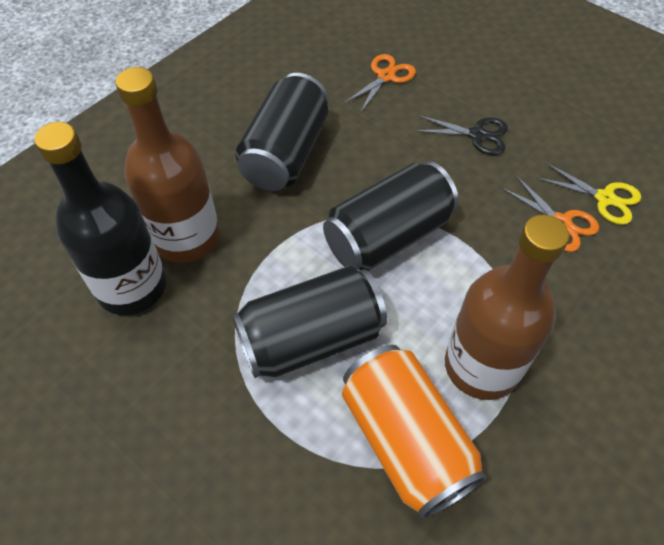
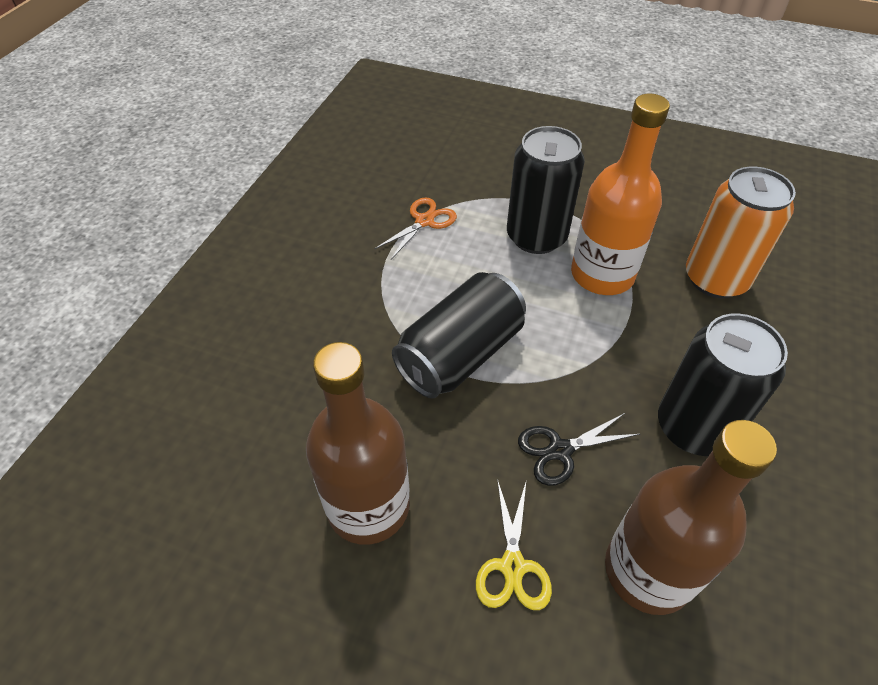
black bottle: 1 -> 0
orange bottle: 0 -> 1
orange scissors: 2 -> 1

